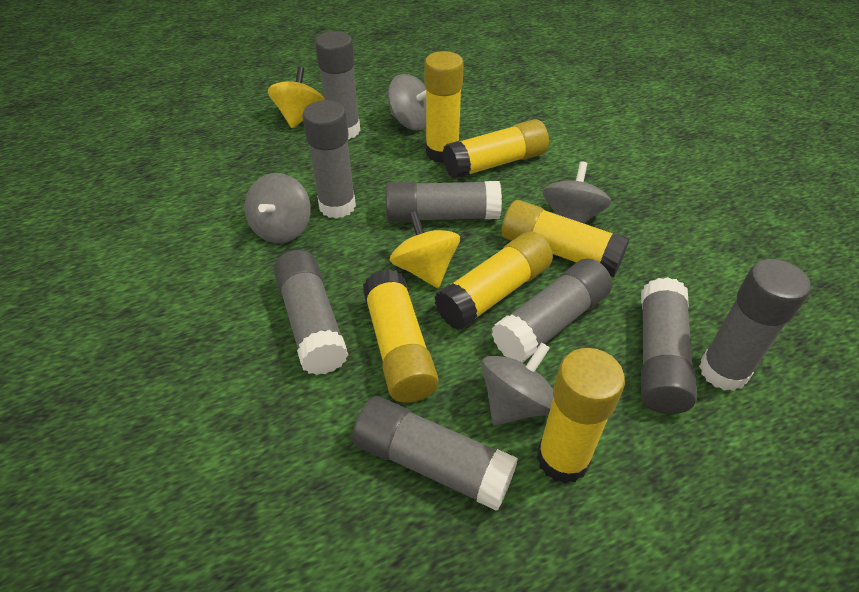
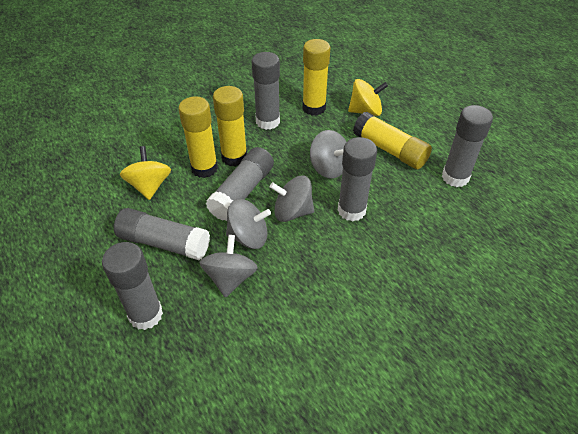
grey glue stick: 8 -> 6
yellow glue stick: 6 -> 4

